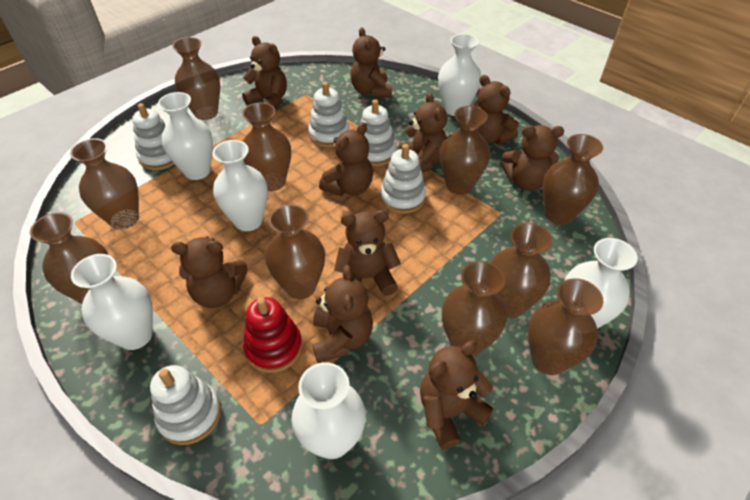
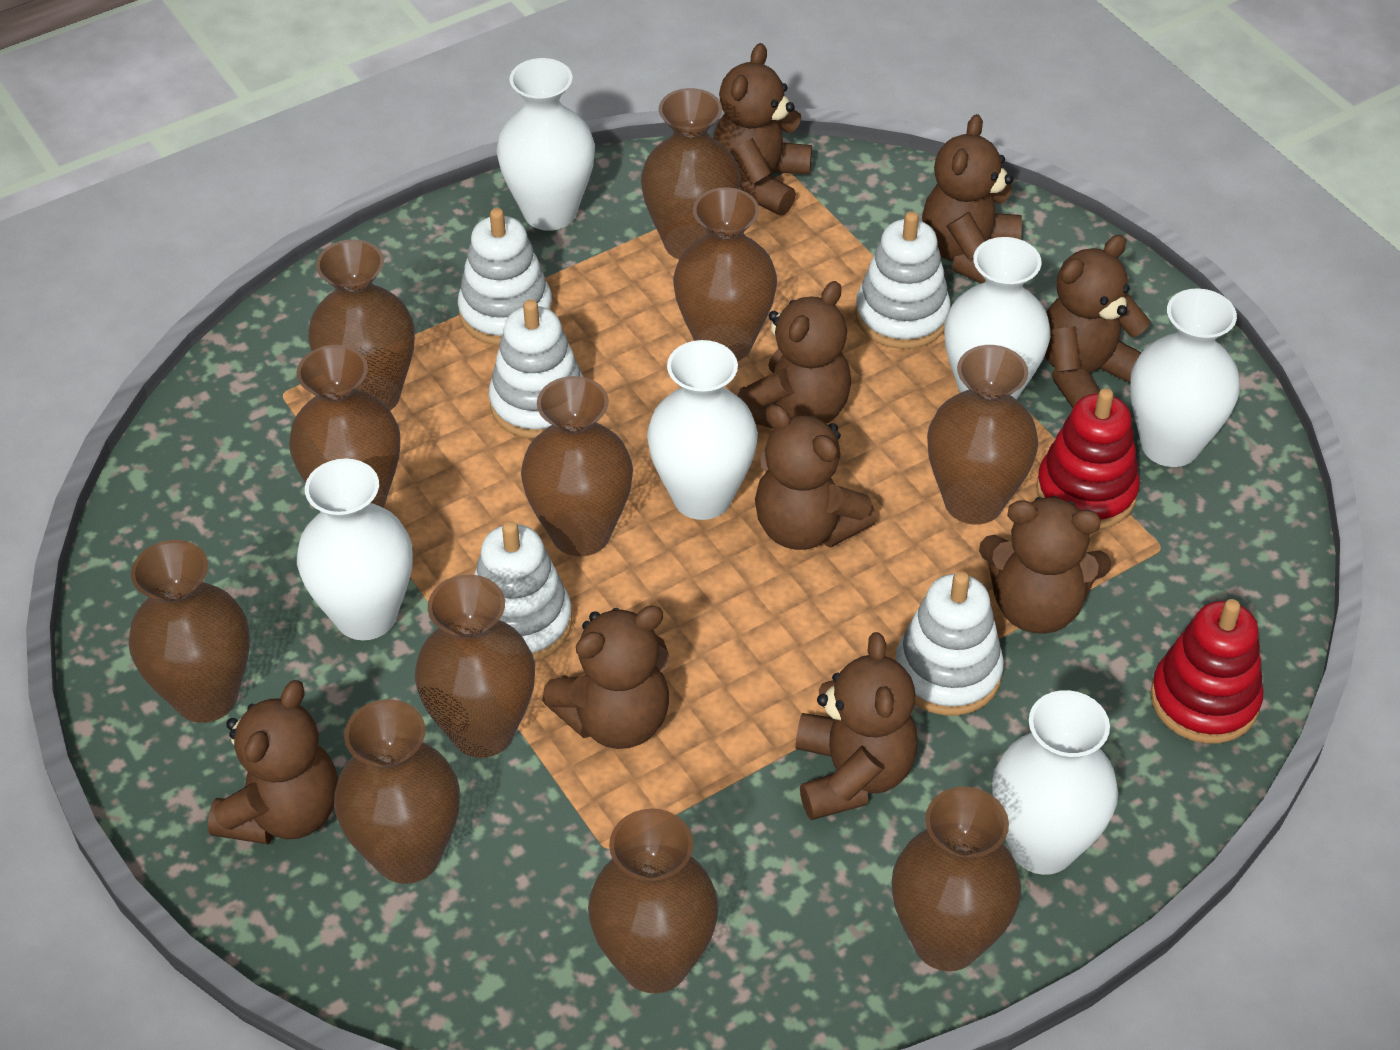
brown teddy bear: 10 -> 9
brown vase: 10 -> 11
red stacking toy: 1 -> 2

